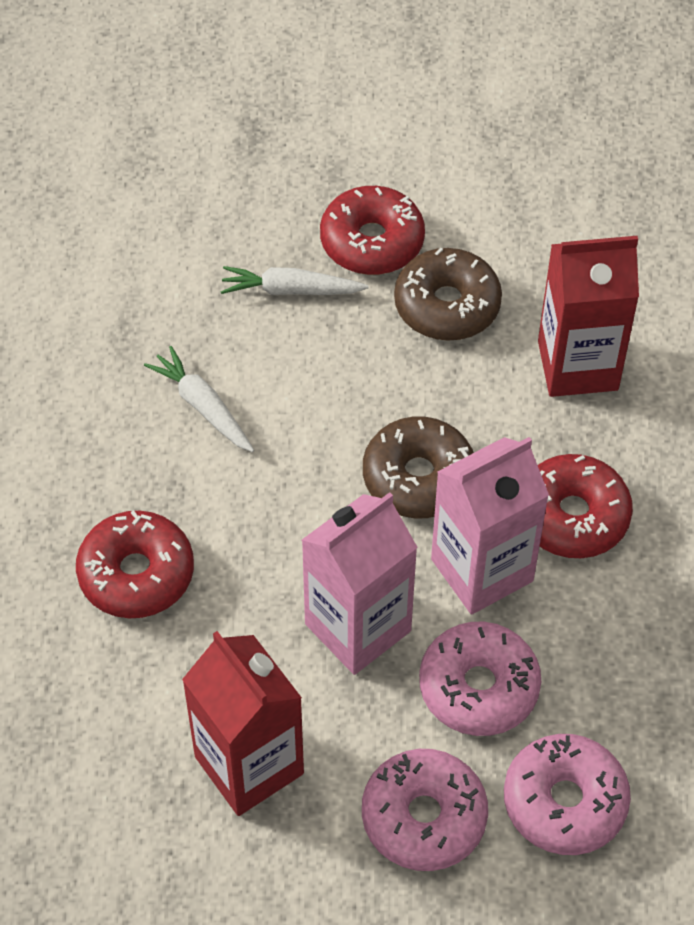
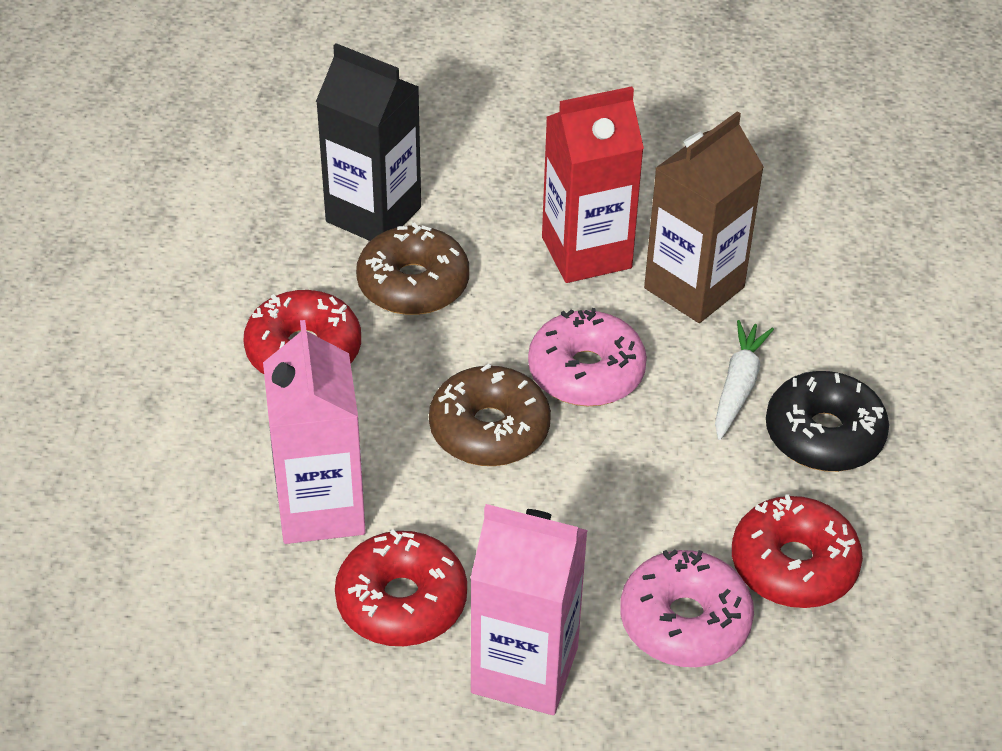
black carton: 0 -> 1
black donut: 0 -> 1
brown carton: 0 -> 1
pink donut: 3 -> 2
red carton: 2 -> 1
white carrot: 2 -> 1

